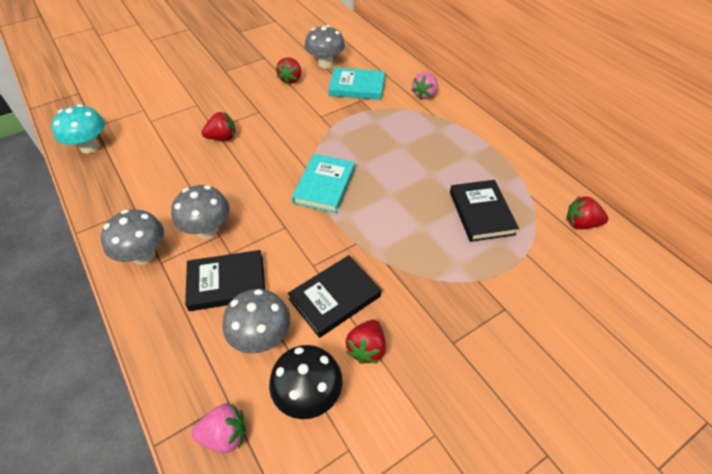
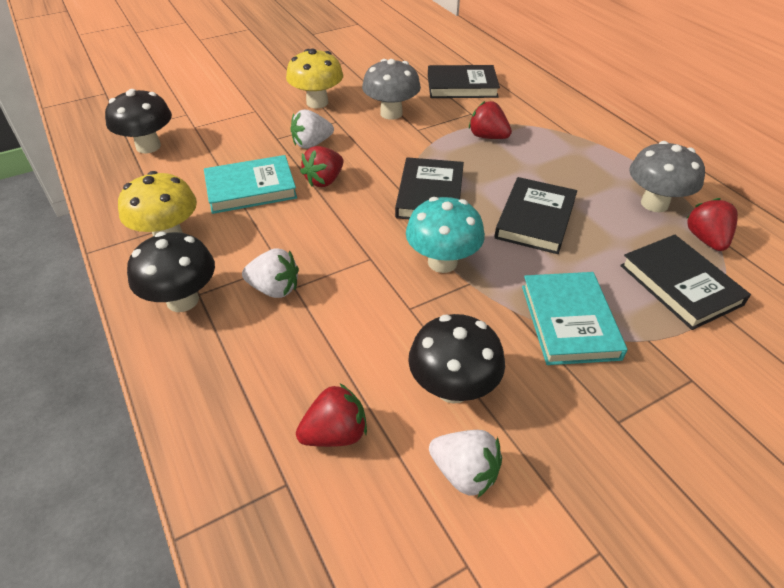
black book: 3 -> 4
black mushroom: 1 -> 3
grey mushroom: 4 -> 2
pink strawberry: 2 -> 0
white strawberry: 0 -> 3
yellow mushroom: 0 -> 2

